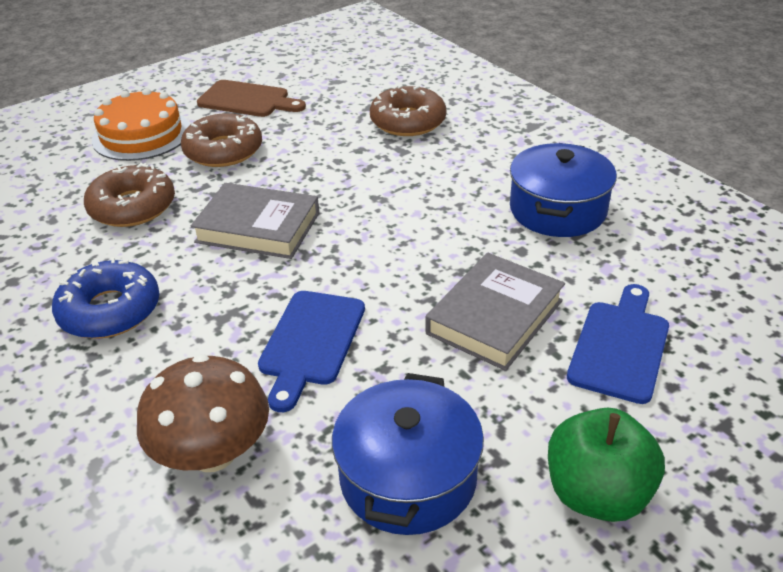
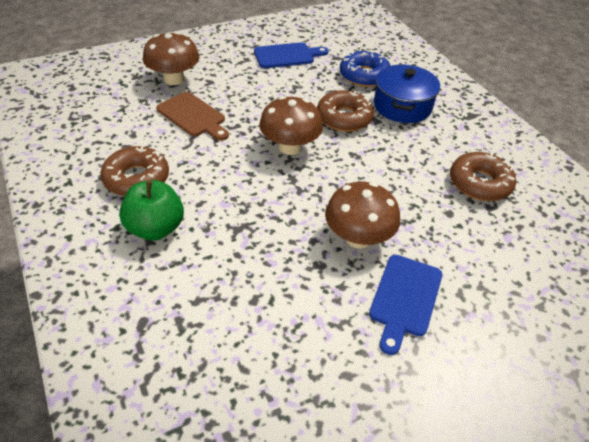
blue pot: 2 -> 1
brown mushroom: 1 -> 3
grey book: 2 -> 0
orange cake: 1 -> 0

